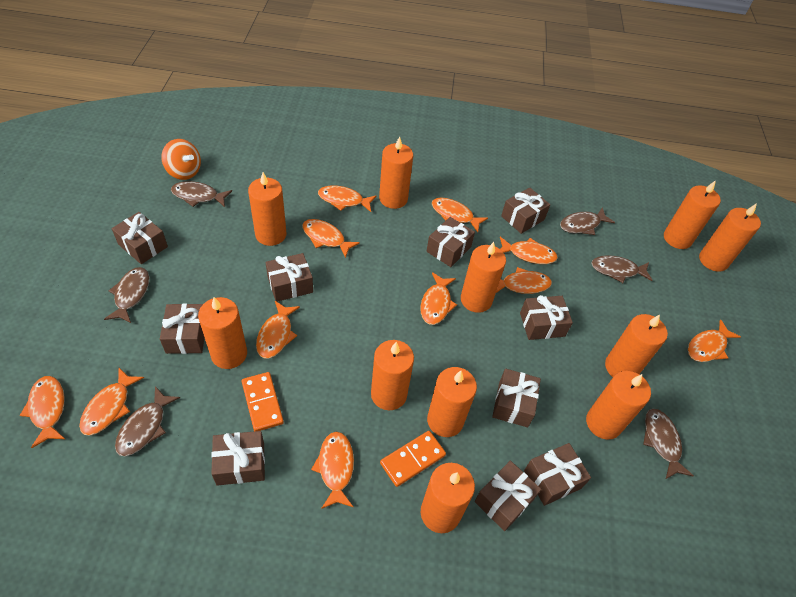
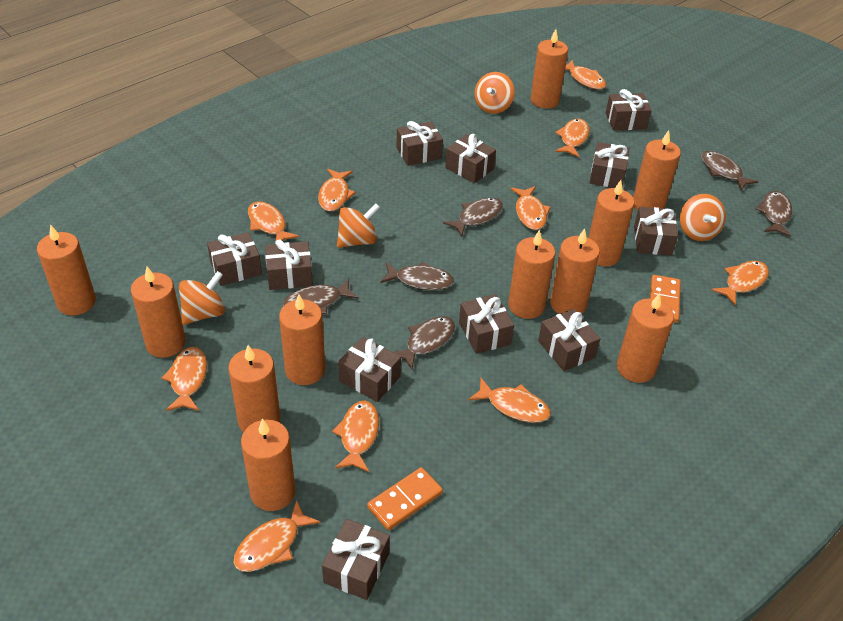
brown gift: 10 -> 11
orange fish: 11 -> 10
orange spinning top: 1 -> 4

